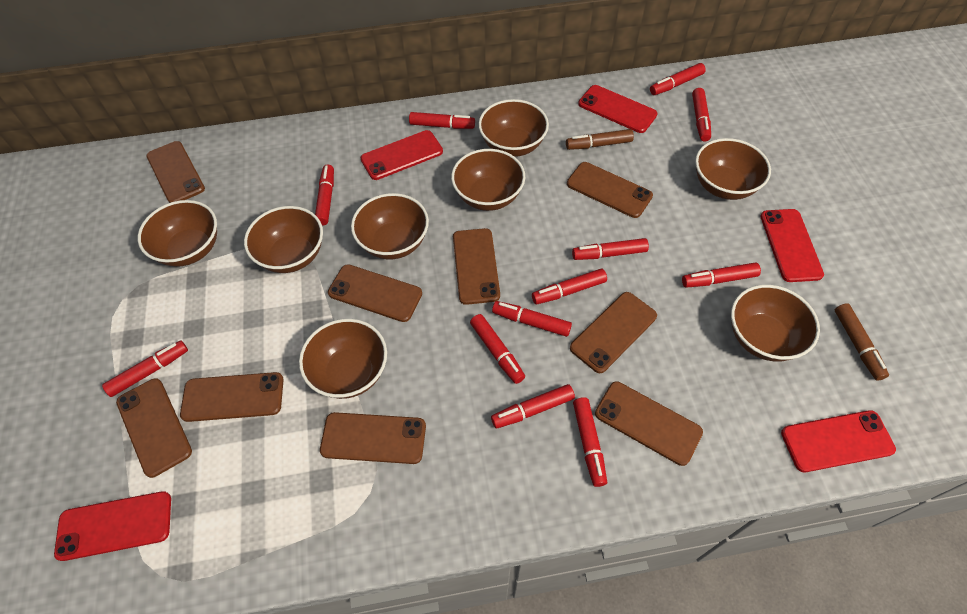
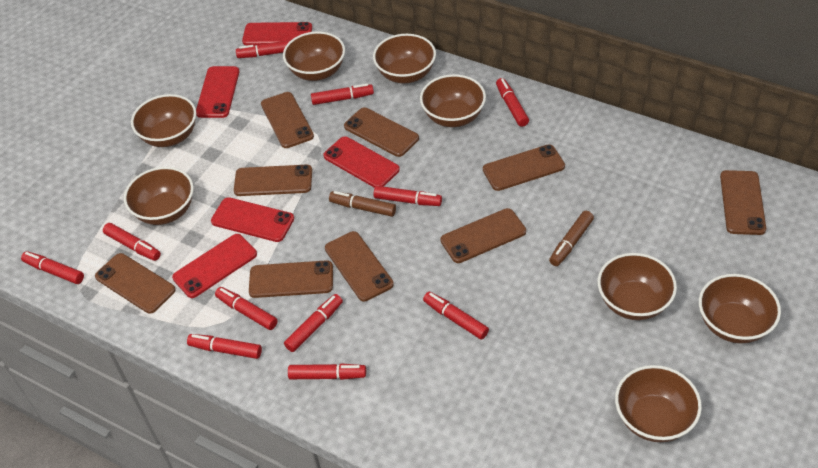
red marker: 12 -> 11

